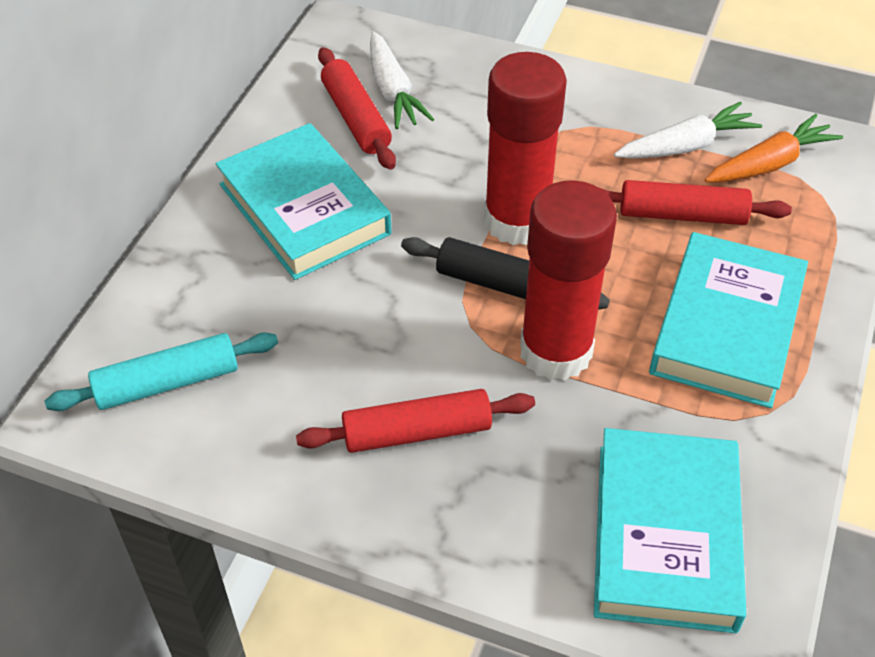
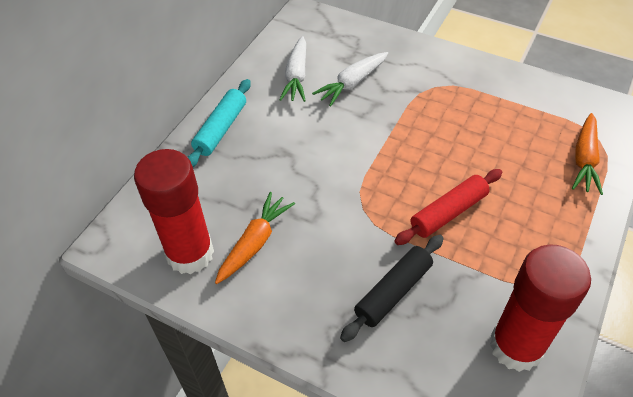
orange carrot: 1 -> 2
red rolling pin: 3 -> 1
turquoise book: 3 -> 0

